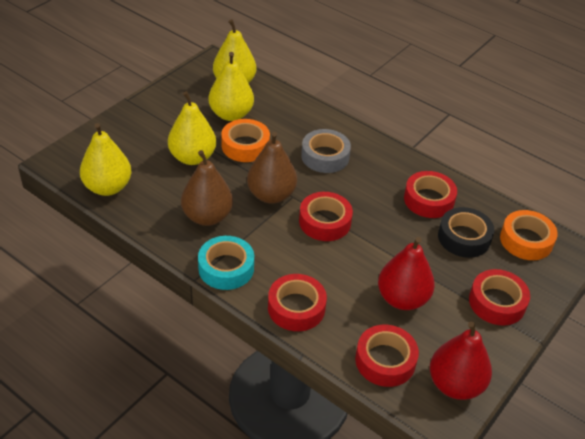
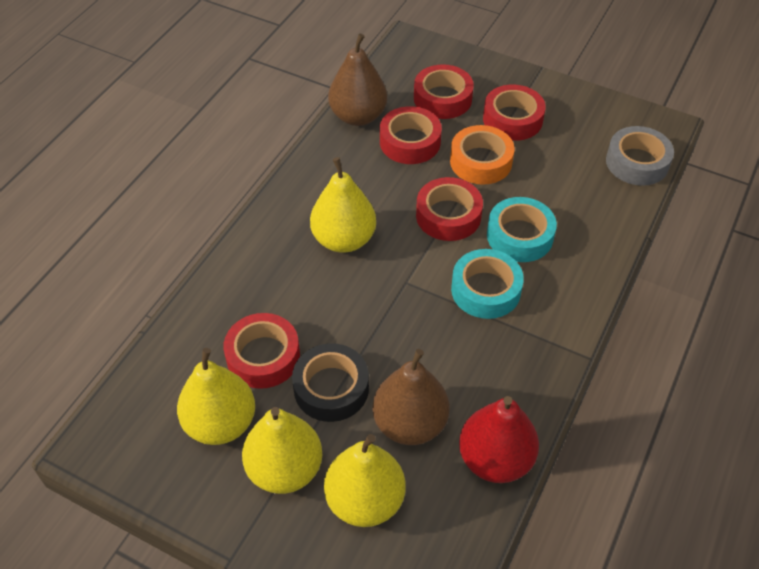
orange tape: 2 -> 1
red pear: 2 -> 1
turquoise tape: 1 -> 2

